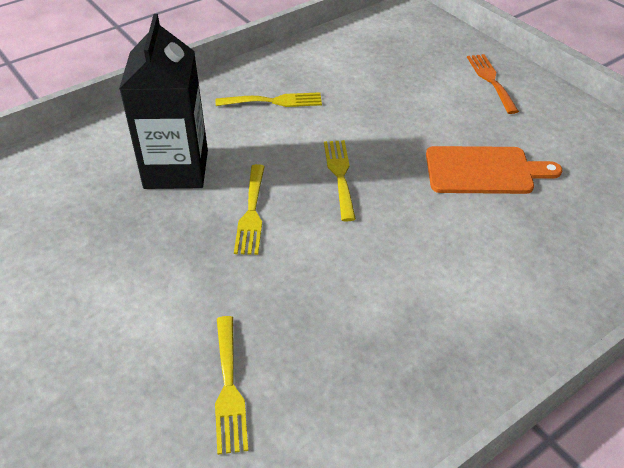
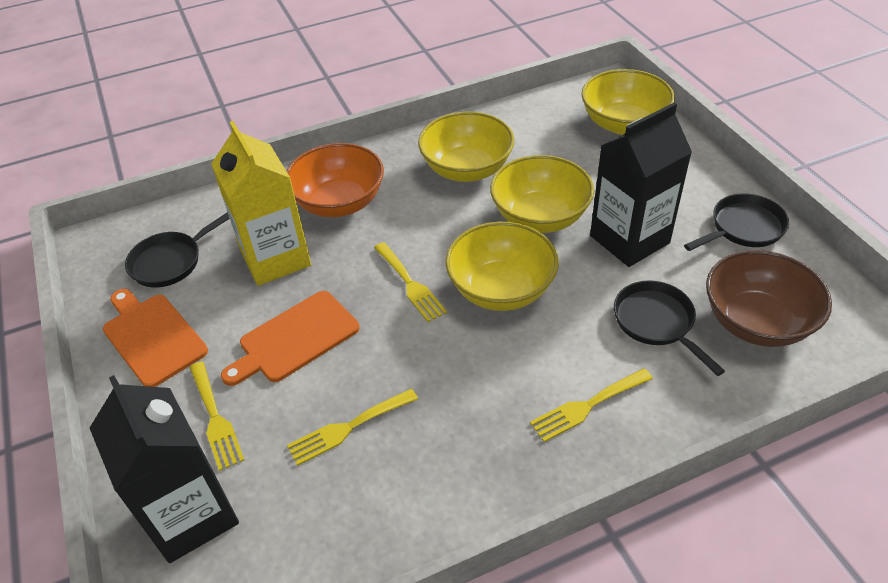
black carton: 1 -> 2
black pan: 0 -> 3
brown bowl: 0 -> 1
orange bowl: 0 -> 1
orange cutting board: 1 -> 2
orange fork: 1 -> 0
yellow bowl: 0 -> 4
yellow carton: 0 -> 1

